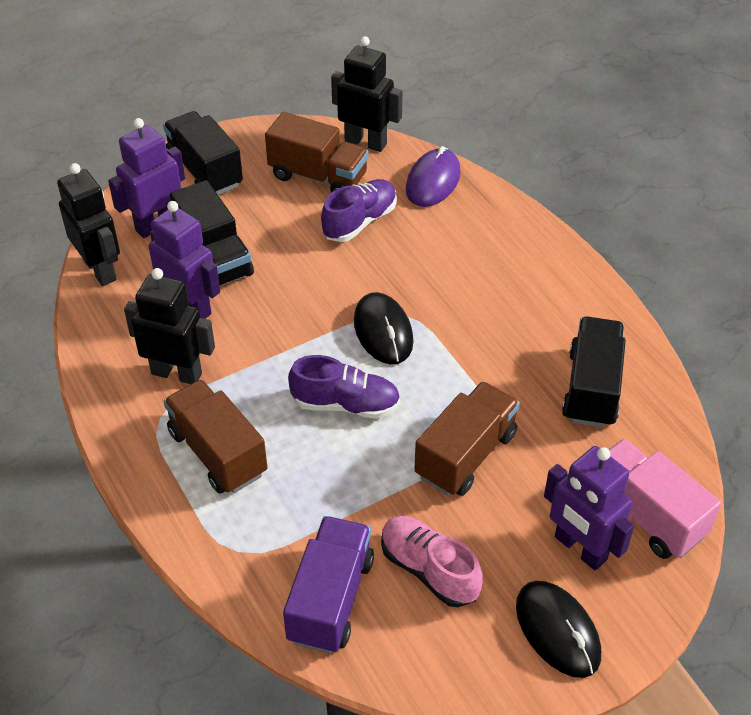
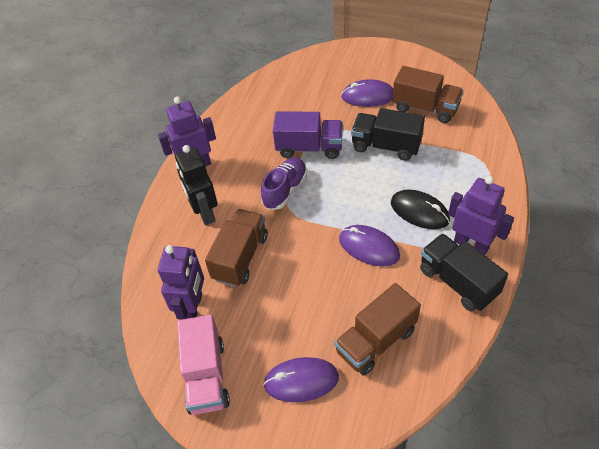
black mouse: 2 -> 1
black robot: 3 -> 1
black truck: 3 -> 2
pink shoe: 1 -> 0
purple mouse: 1 -> 3
purple shoe: 2 -> 1

